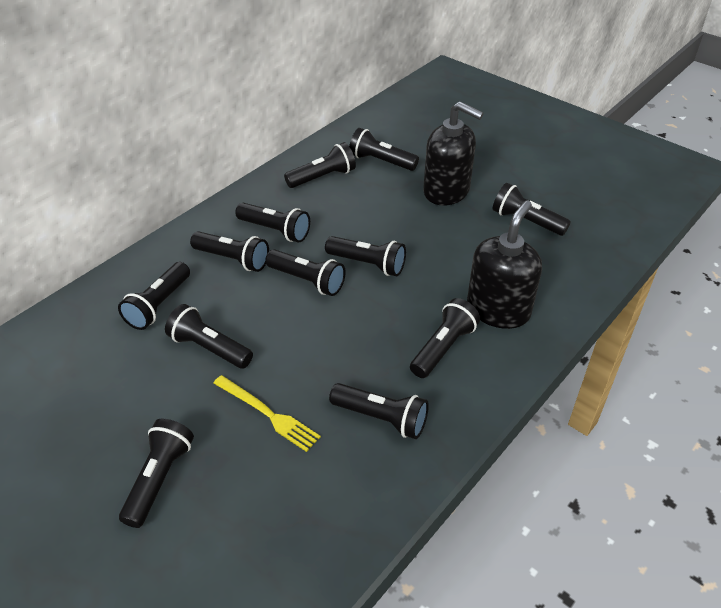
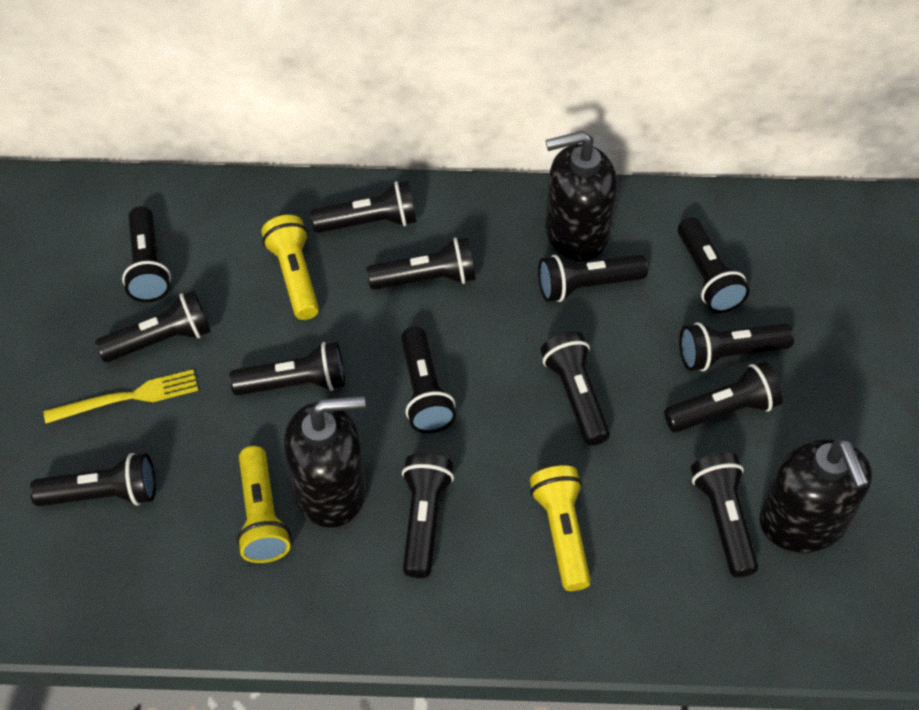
black flashlight: 12 -> 14
black soap dispenser: 2 -> 3
yellow flashlight: 0 -> 3

